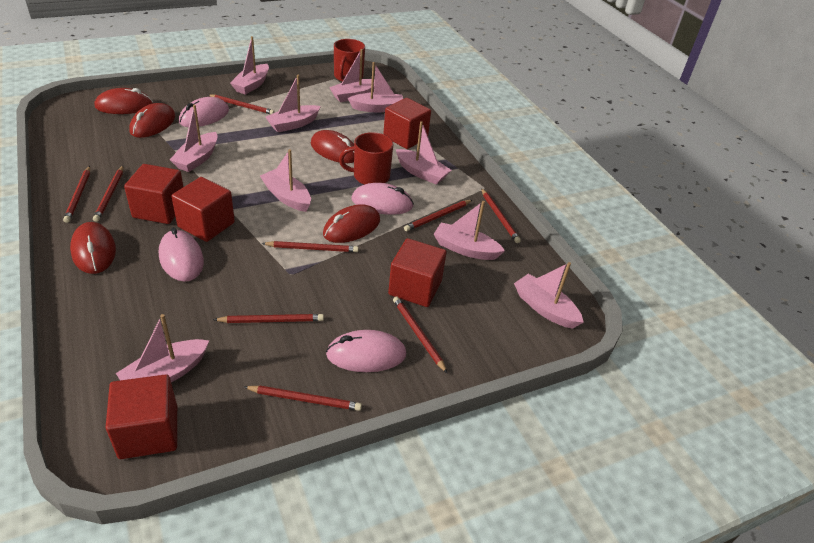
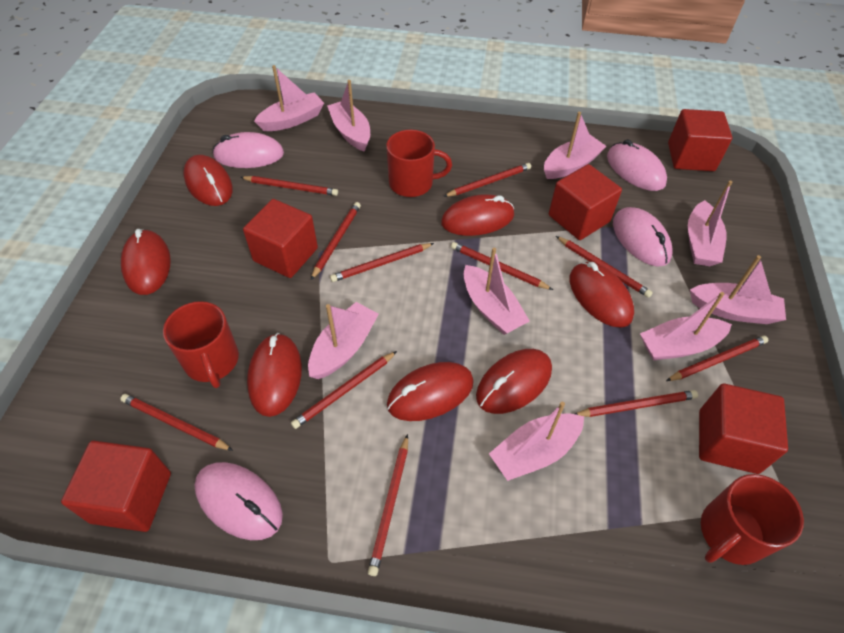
pink boat: 10 -> 9
red mouse: 5 -> 7
red mug: 2 -> 3
red pencil: 9 -> 11

